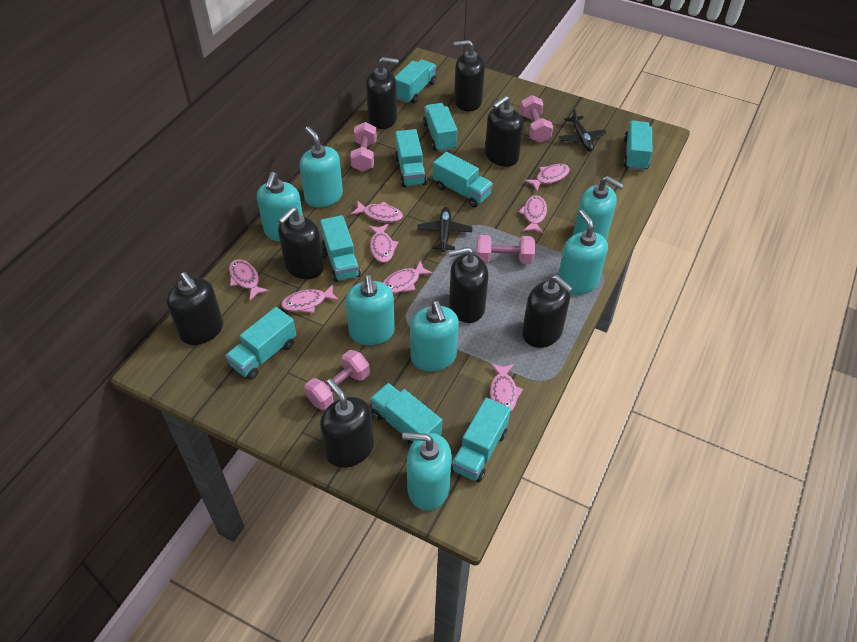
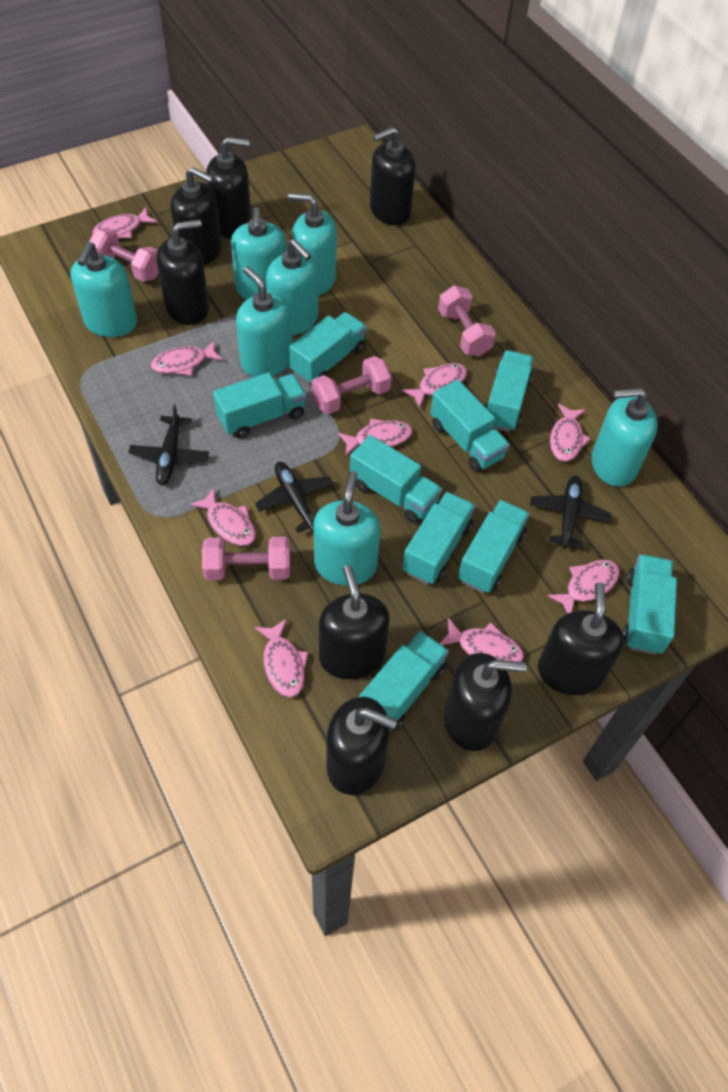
black plane: 2 -> 3
pink fish: 8 -> 9

